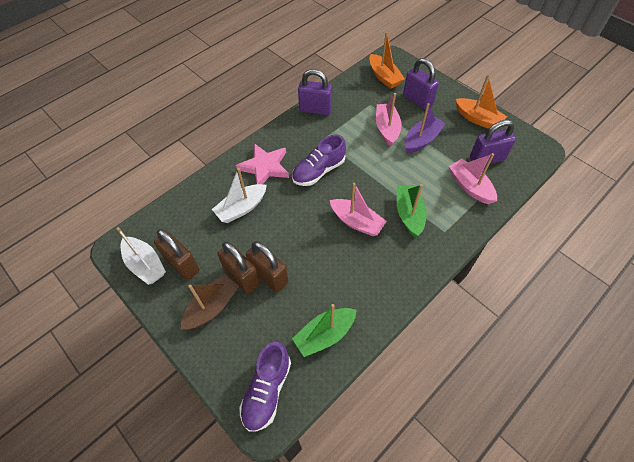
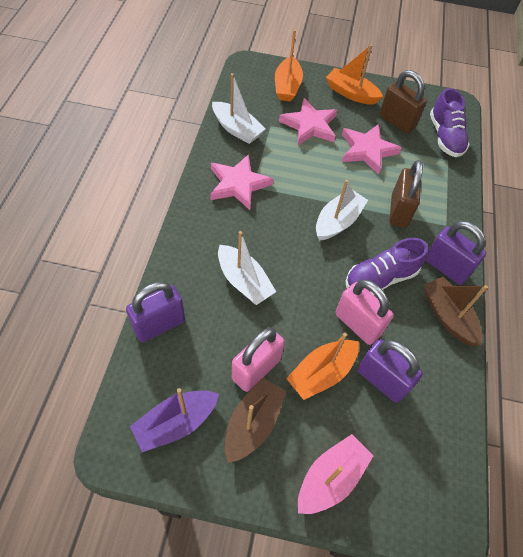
brown boat: 1 -> 2
brown padlock: 3 -> 2
green boat: 2 -> 0
orange boat: 2 -> 3
pink boat: 3 -> 1
pink padlock: 0 -> 2
pink star: 1 -> 3
white boat: 2 -> 3

